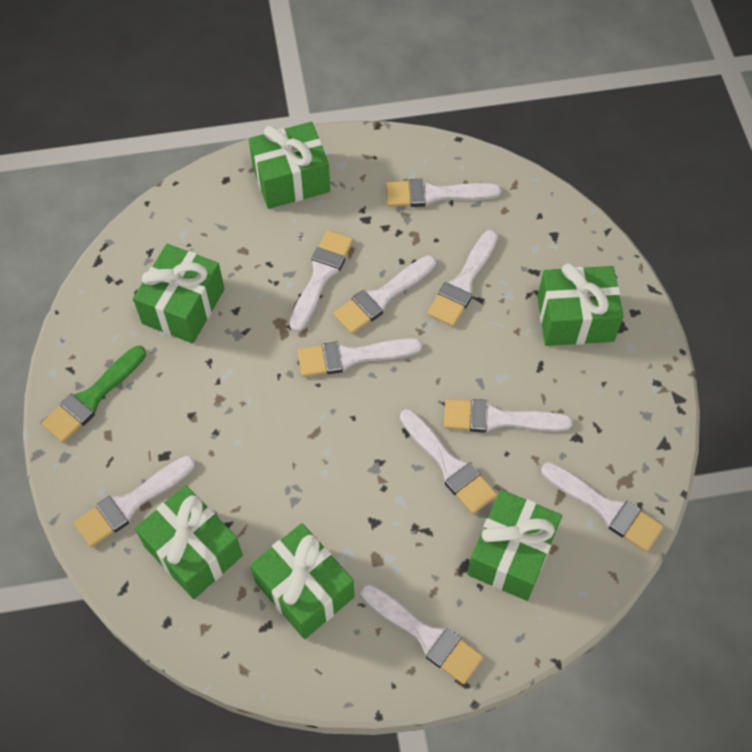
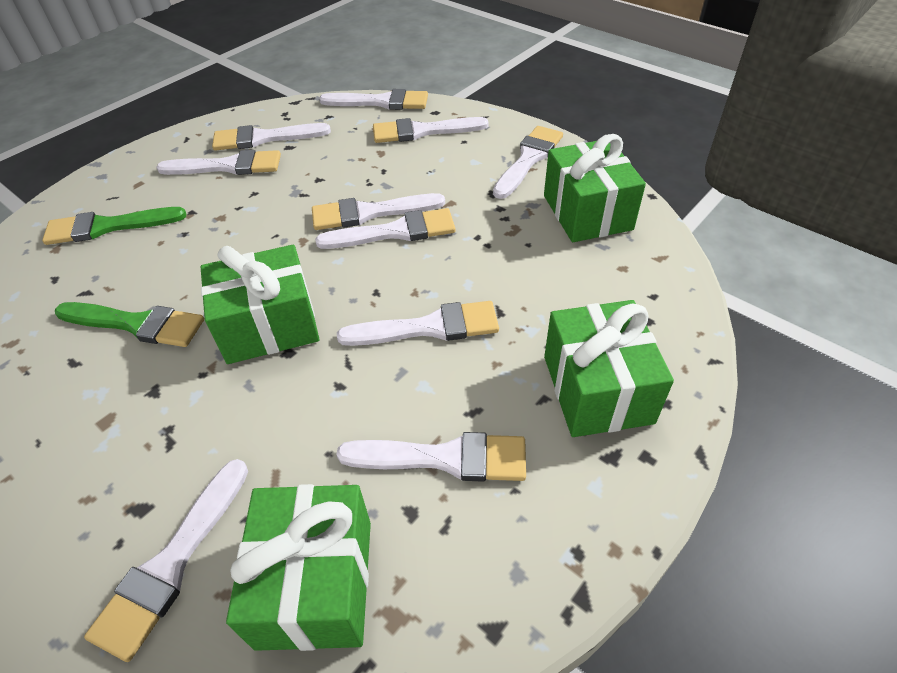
green brush: 1 -> 2
green gift: 6 -> 4

